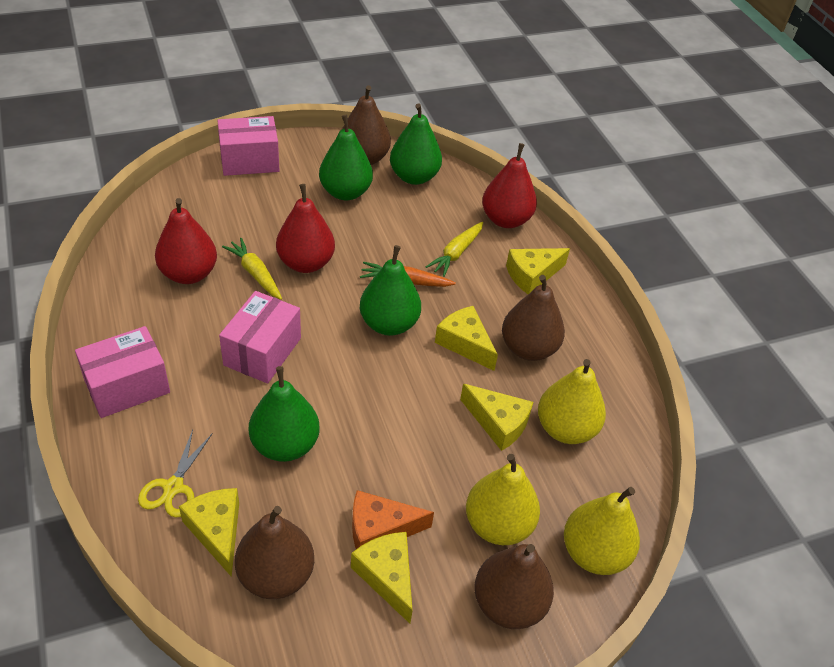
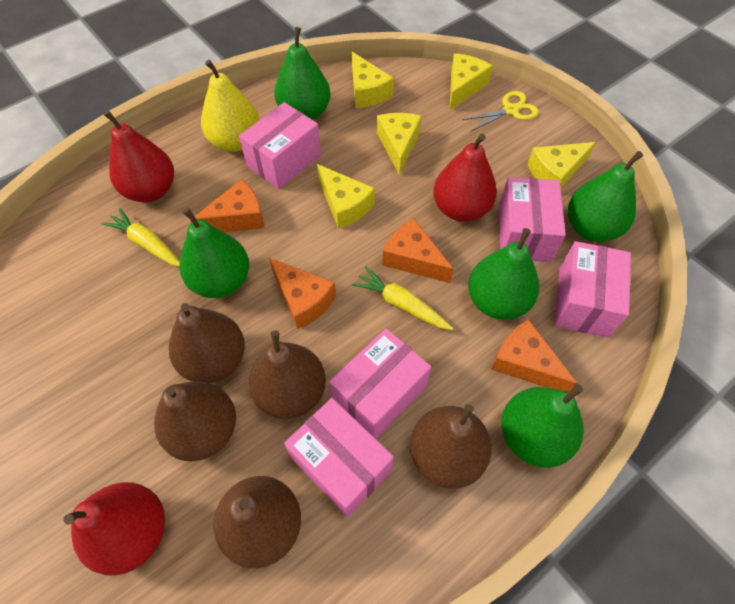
brown pear: 4 -> 5
green pear: 4 -> 5
orange carrot: 1 -> 0
orange cheese: 1 -> 4
pink box: 3 -> 5
yellow pear: 3 -> 1

